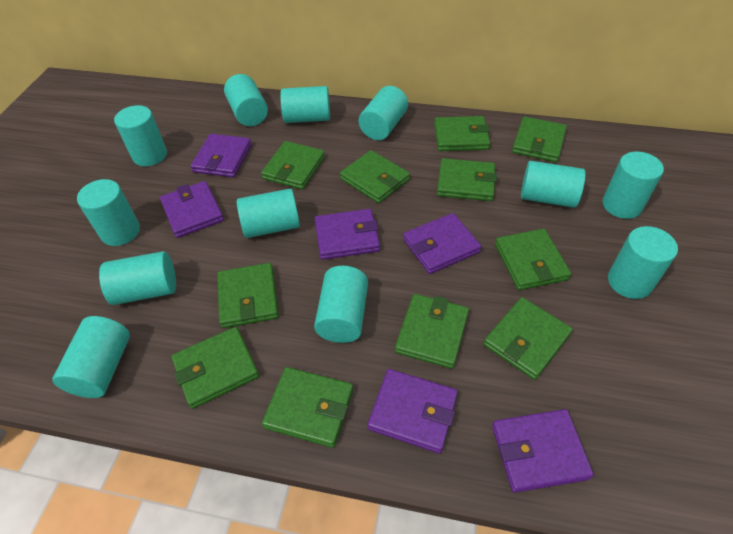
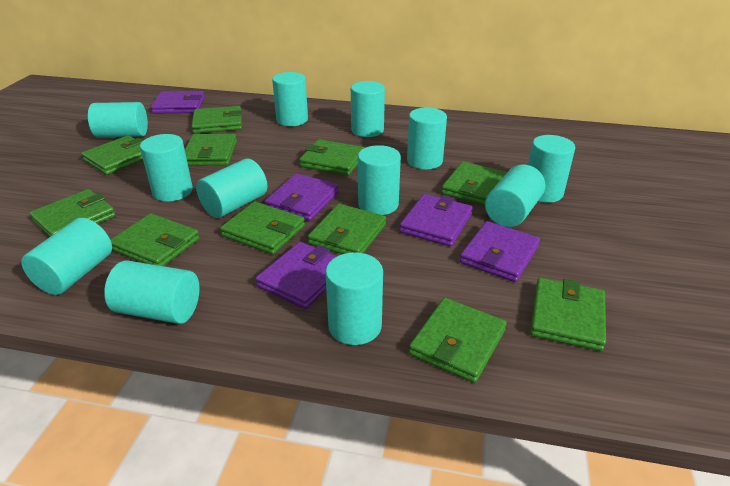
purple wallet: 6 -> 5

